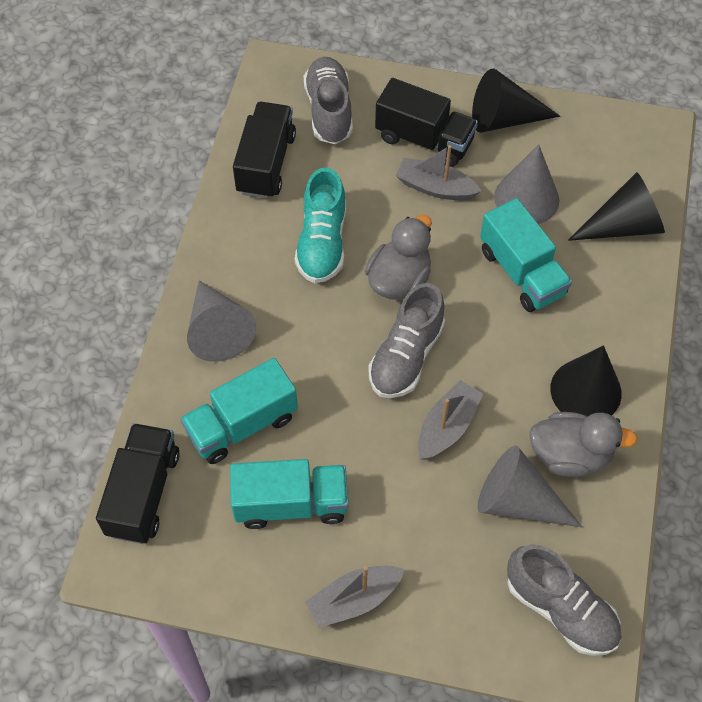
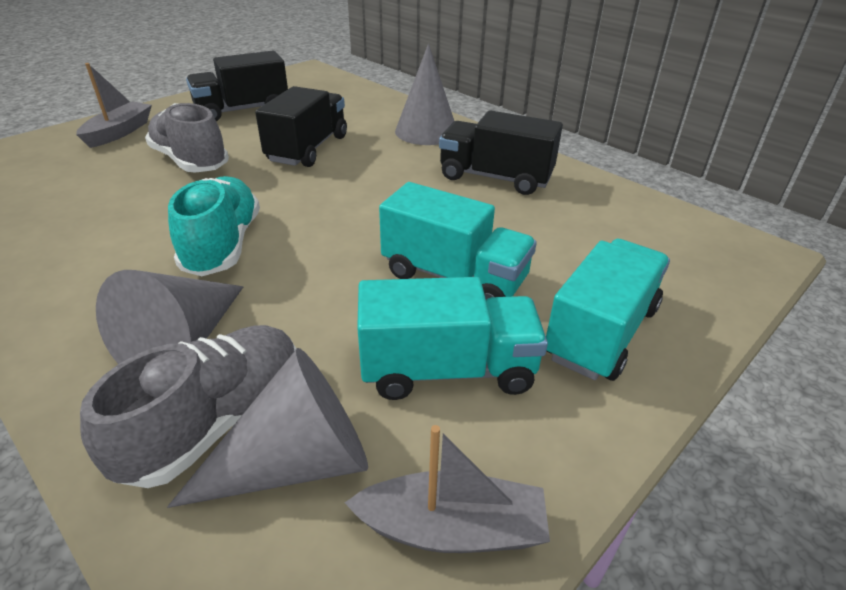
black cone: 3 -> 0
grey boat: 3 -> 2
grey duck: 2 -> 0
grey shoe: 3 -> 2

